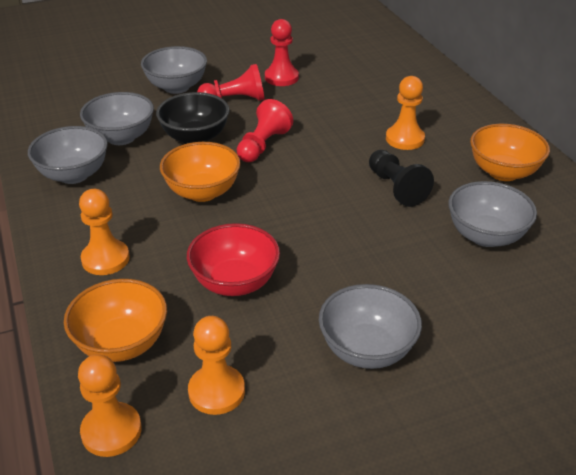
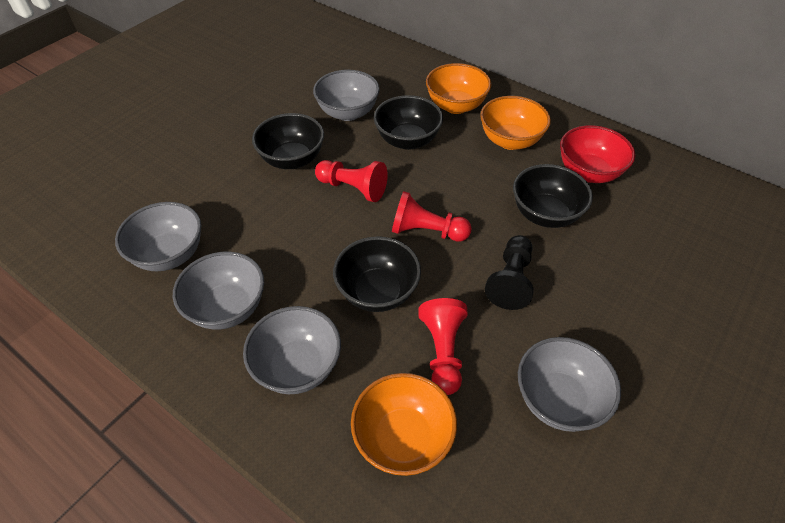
black bowl: 1 -> 4
orange pawn: 4 -> 0

